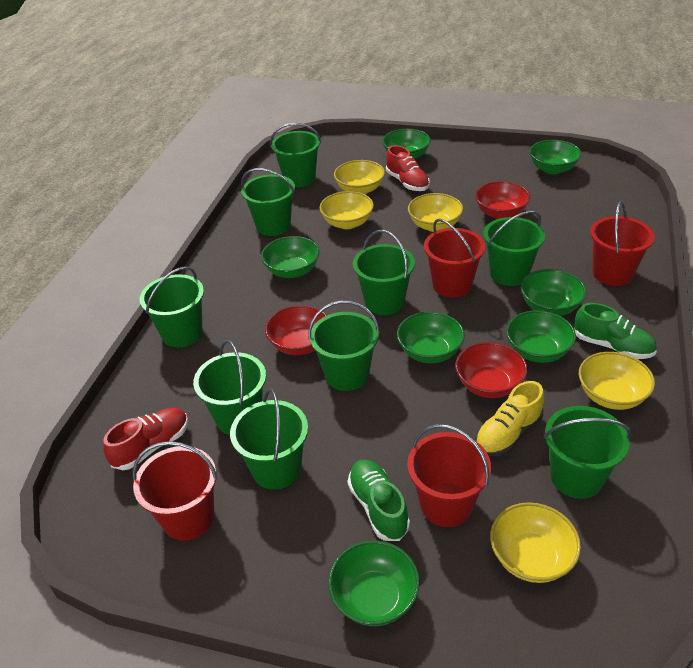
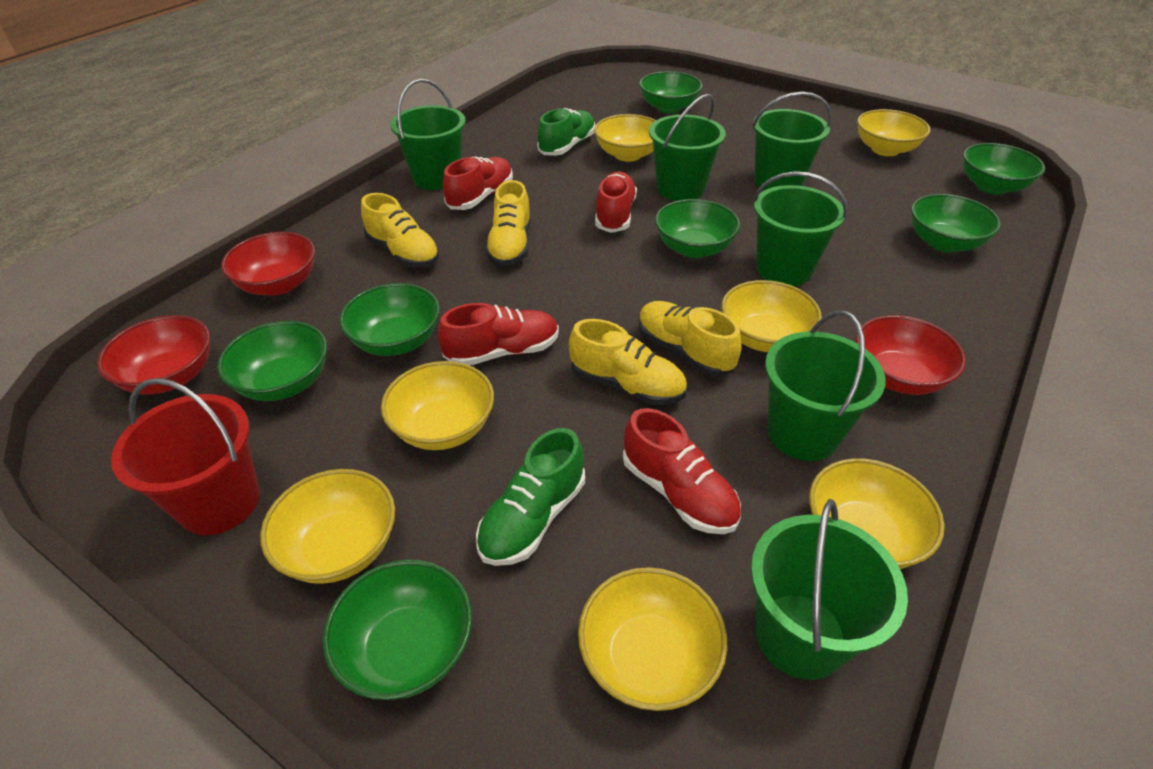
green bucket: 9 -> 6
red bucket: 4 -> 1
red shoe: 2 -> 4
yellow bowl: 5 -> 7
yellow shoe: 1 -> 4

